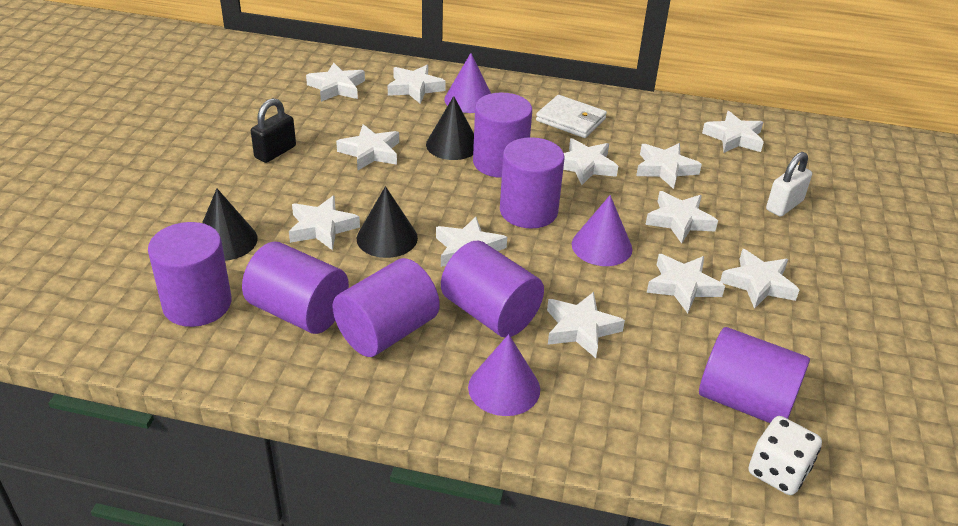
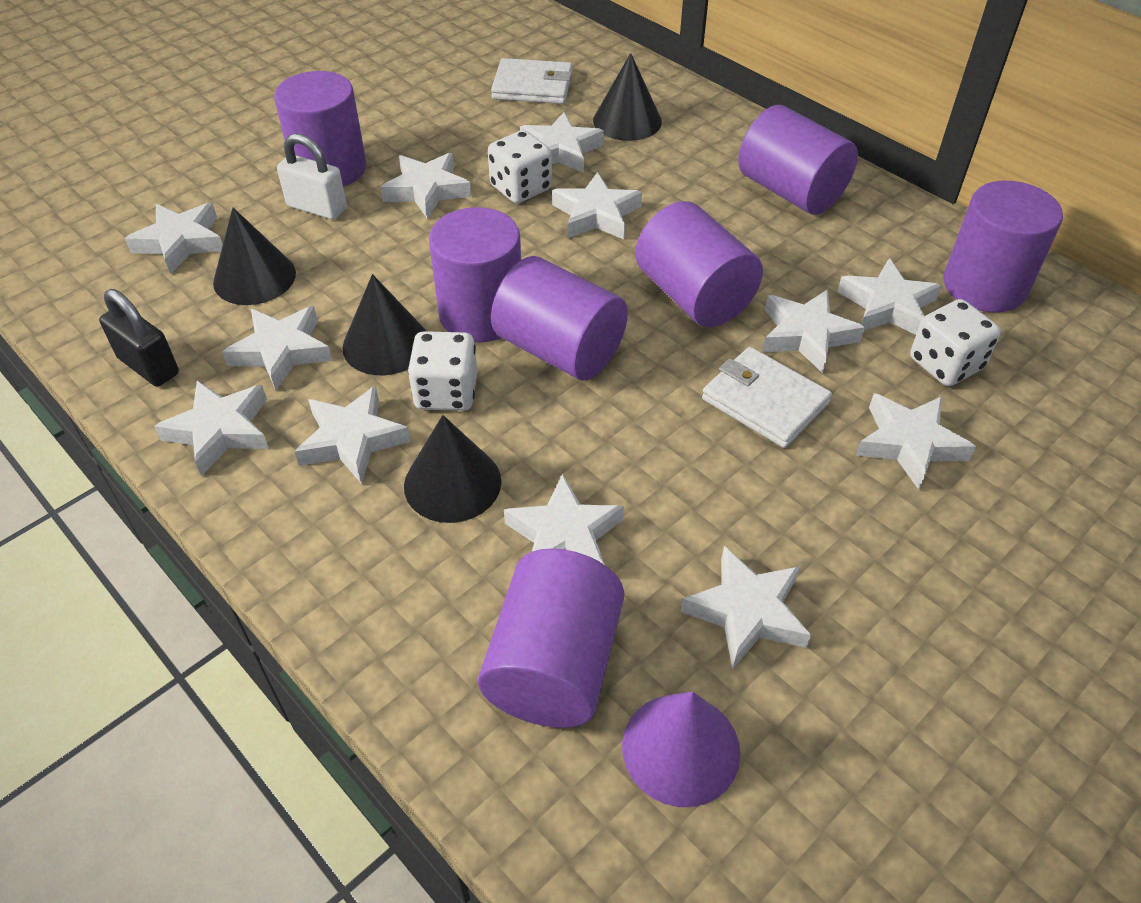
black cone: 3 -> 4
purple cone: 3 -> 1
white dice: 1 -> 3
white wallet: 1 -> 2

